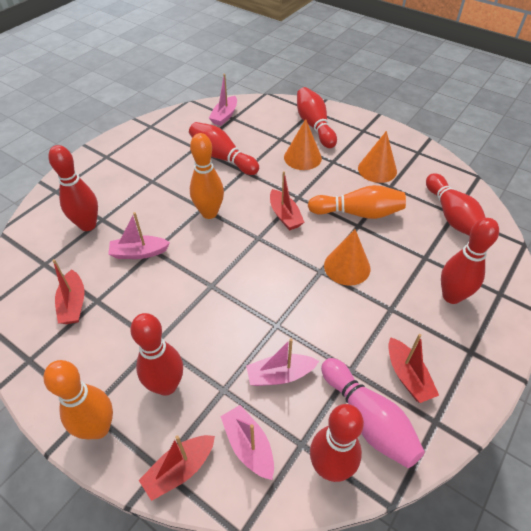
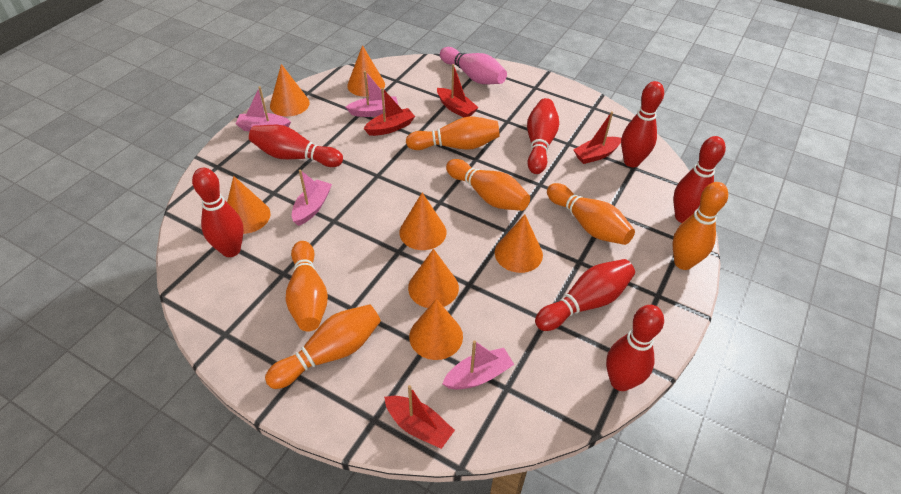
orange bowling pin: 3 -> 6
orange cone: 3 -> 7

